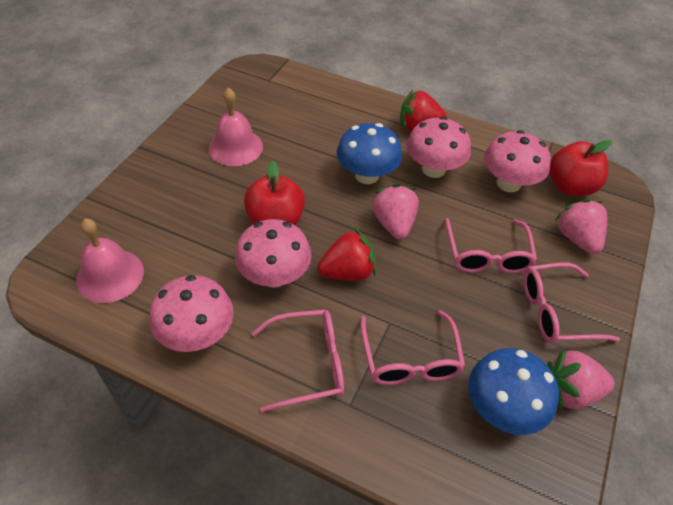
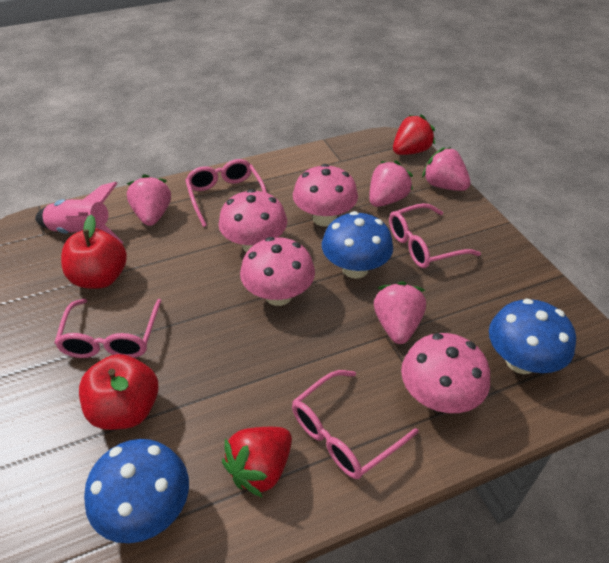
blue mushroom: 2 -> 3
pink bell: 2 -> 0
pink rocket: 0 -> 1
pink strawberry: 3 -> 4

